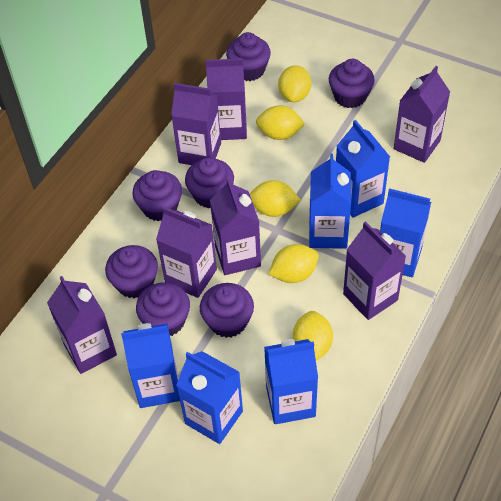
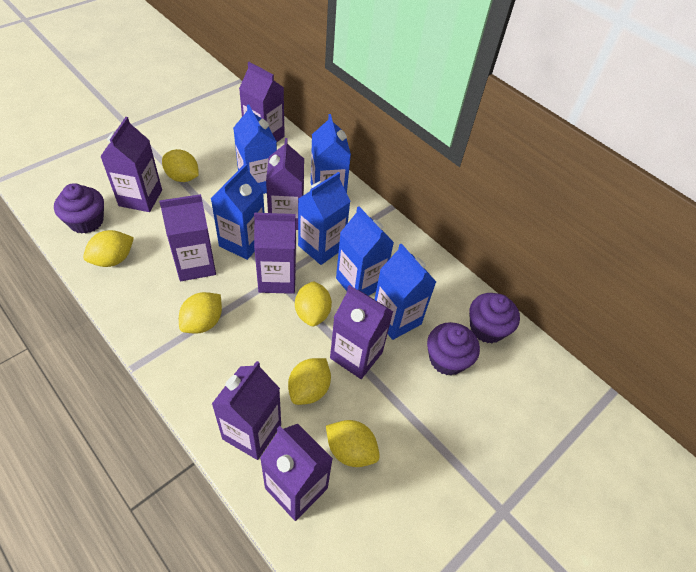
purple carton: 7 -> 8
purple cupcake: 7 -> 3
yellow lemon: 5 -> 6

